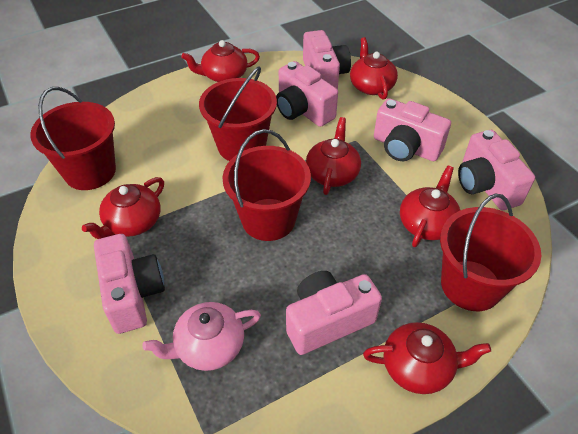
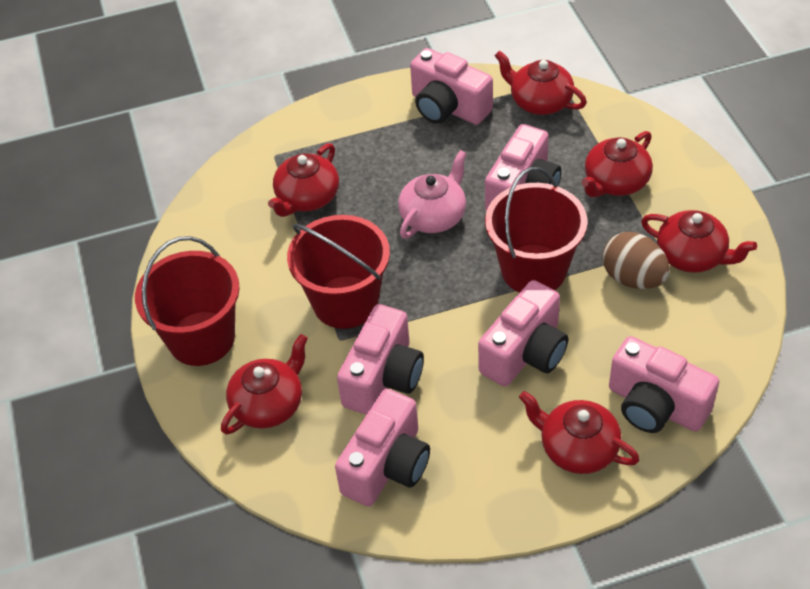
brown egg: 0 -> 1
red bucket: 4 -> 3

